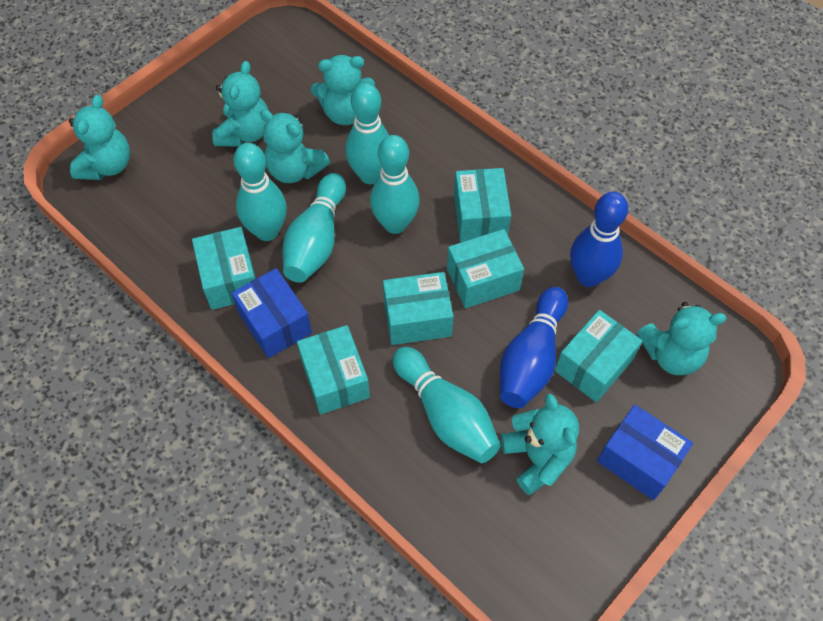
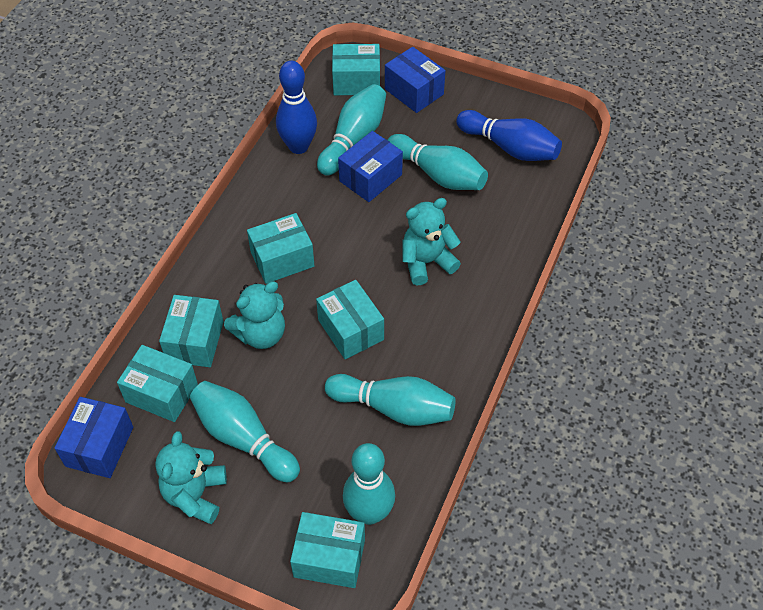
blue box: 2 -> 3
turquoise teddy bear: 6 -> 3

